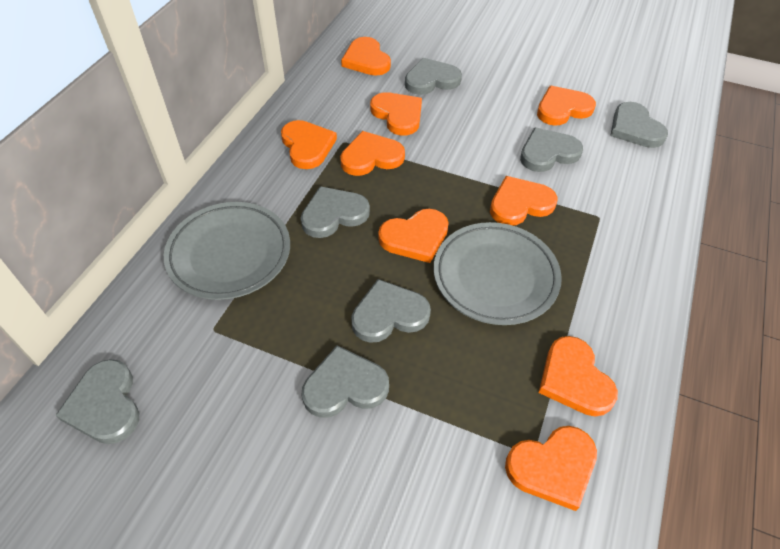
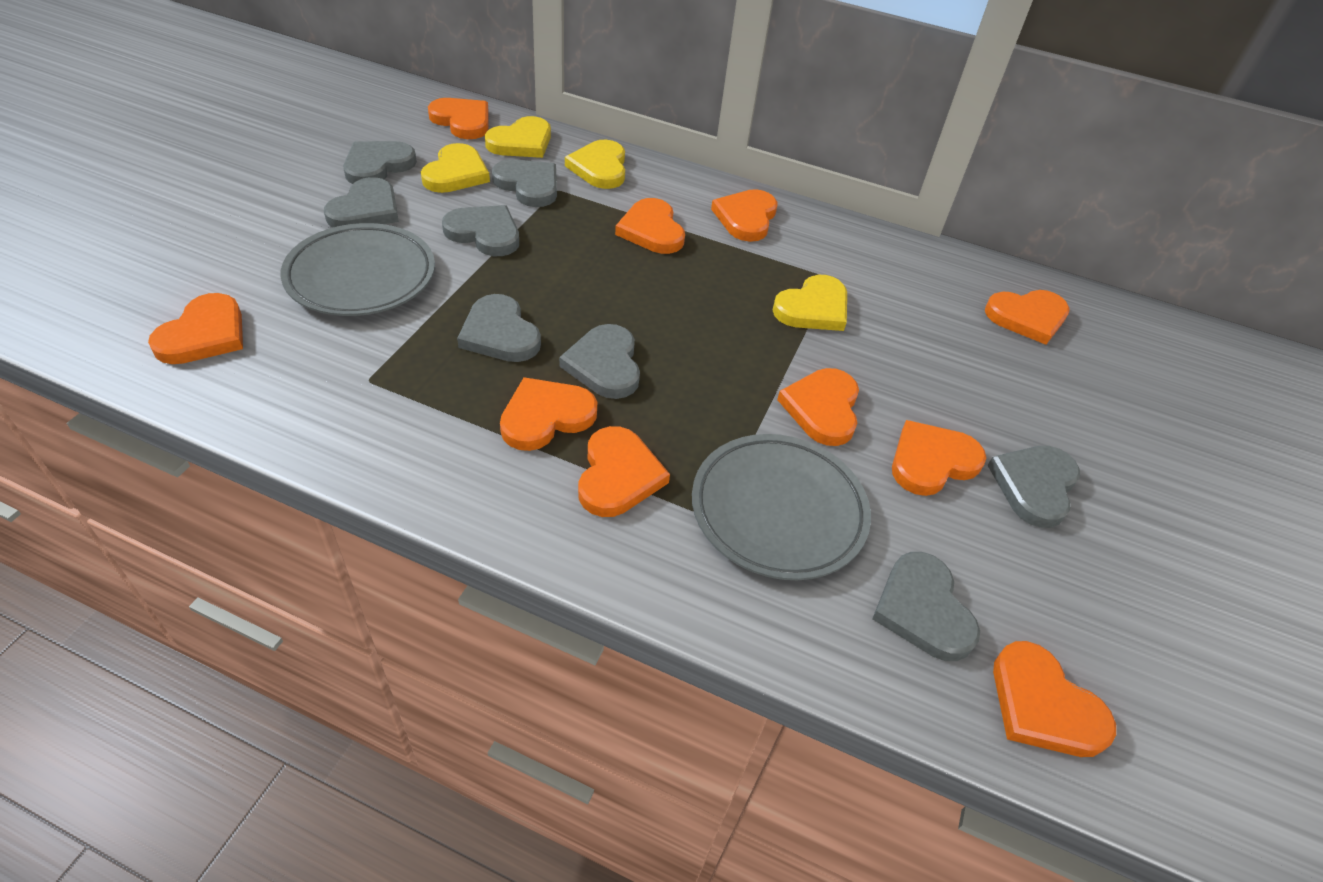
grey heart: 7 -> 8
orange heart: 9 -> 10
yellow heart: 0 -> 4

